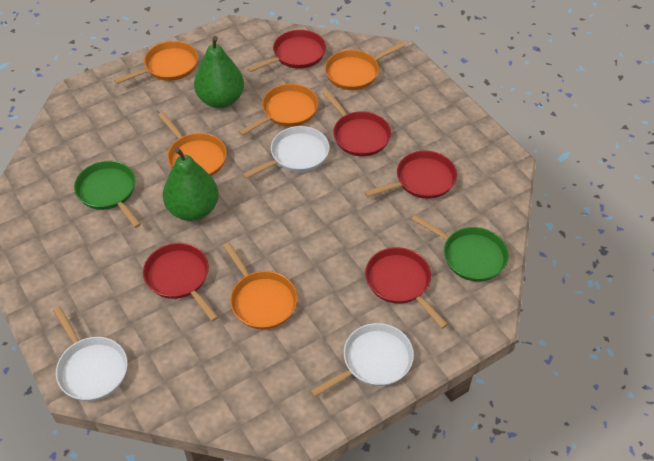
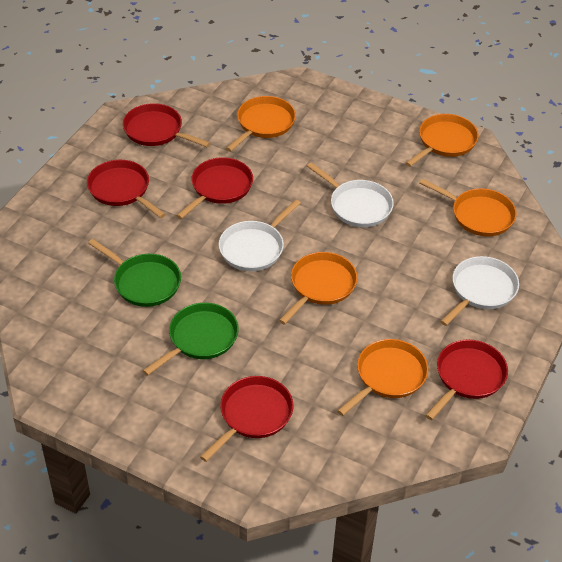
green pear: 2 -> 0

